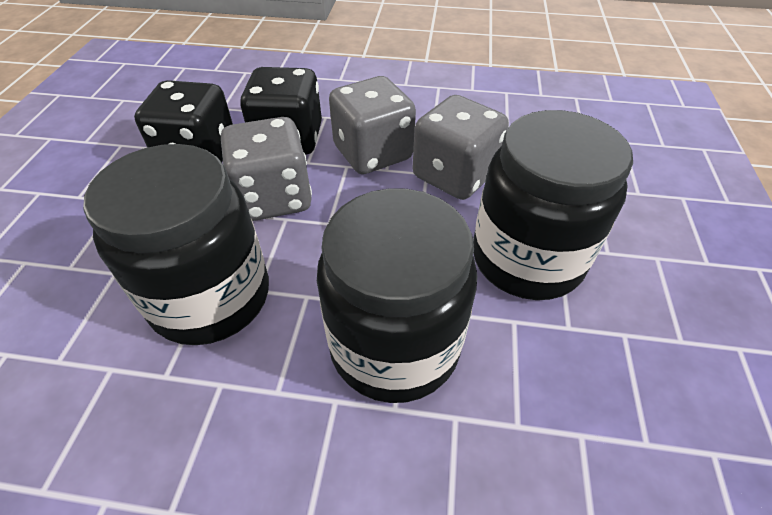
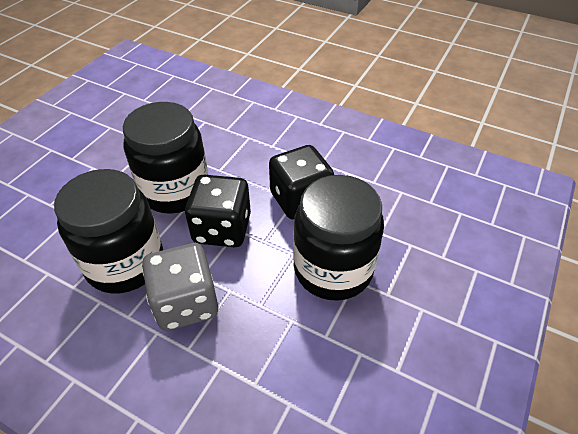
grey dice: 3 -> 1

